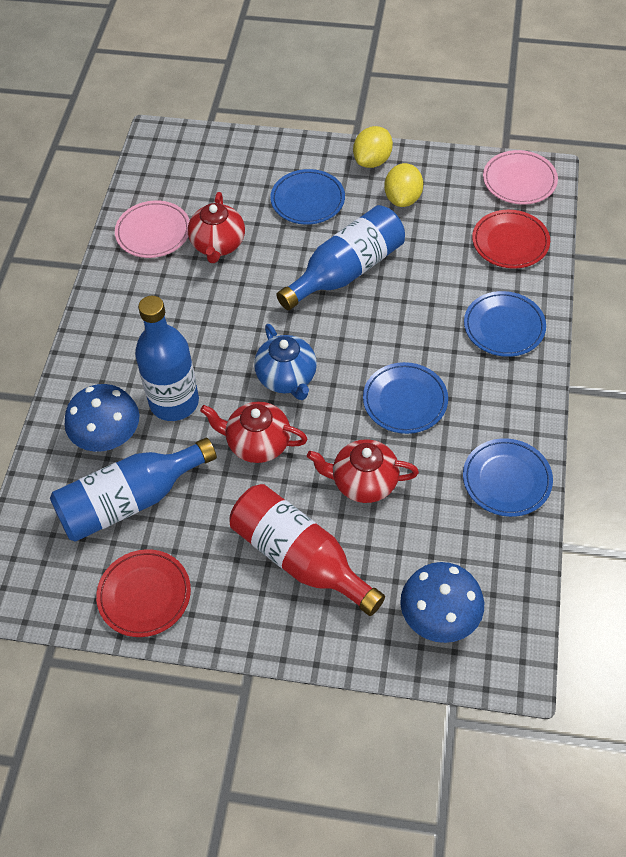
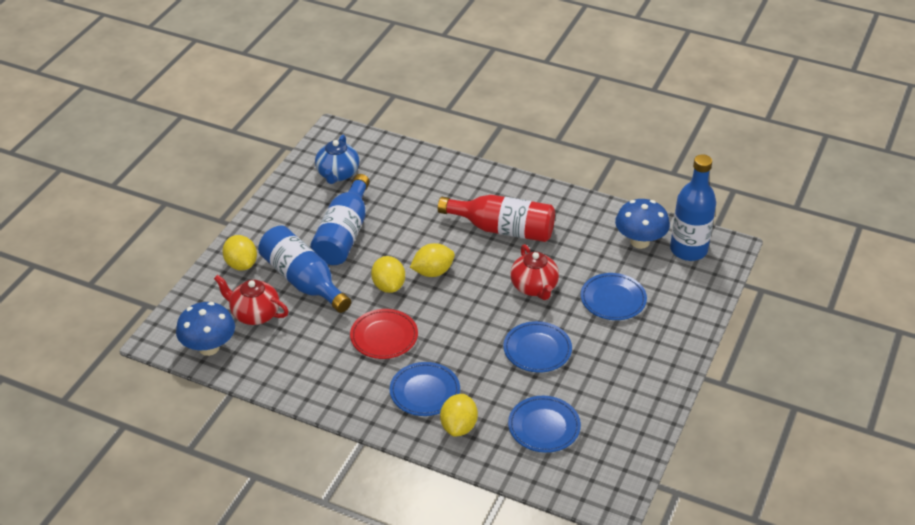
pink plate: 2 -> 0
red plate: 2 -> 1
red teapot: 3 -> 2
yellow lemon: 2 -> 4

